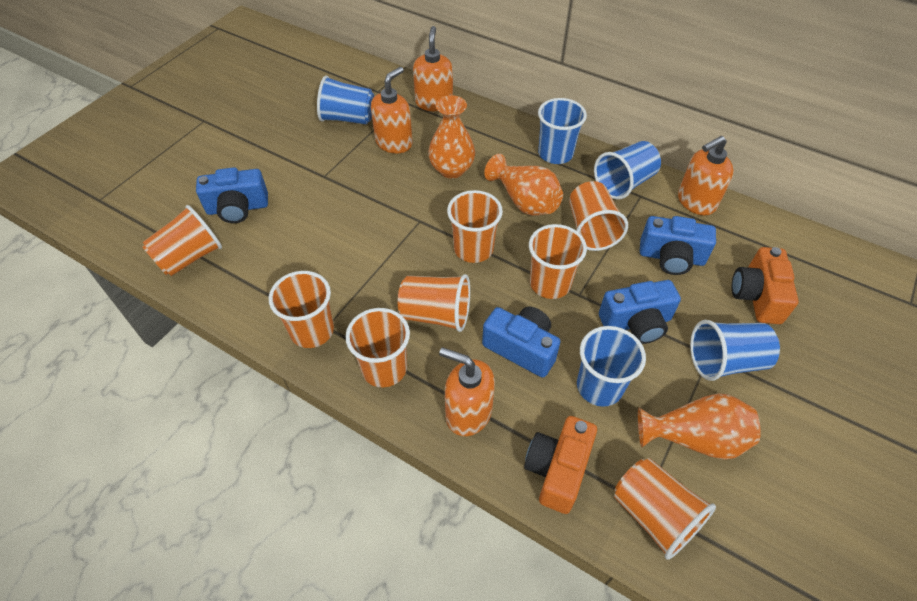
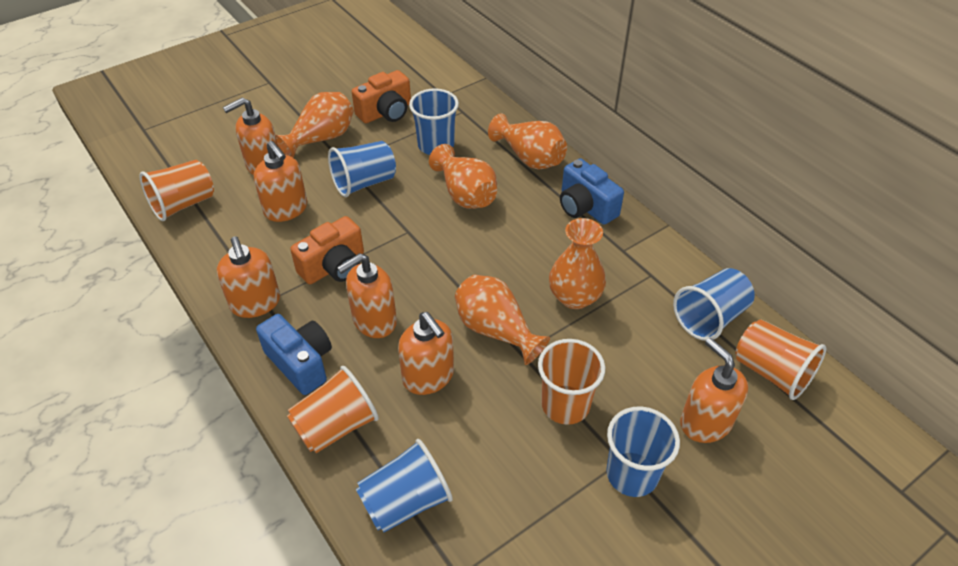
blue camera: 4 -> 2
orange cup: 8 -> 4
orange soap dispenser: 4 -> 6
orange vase: 3 -> 5

